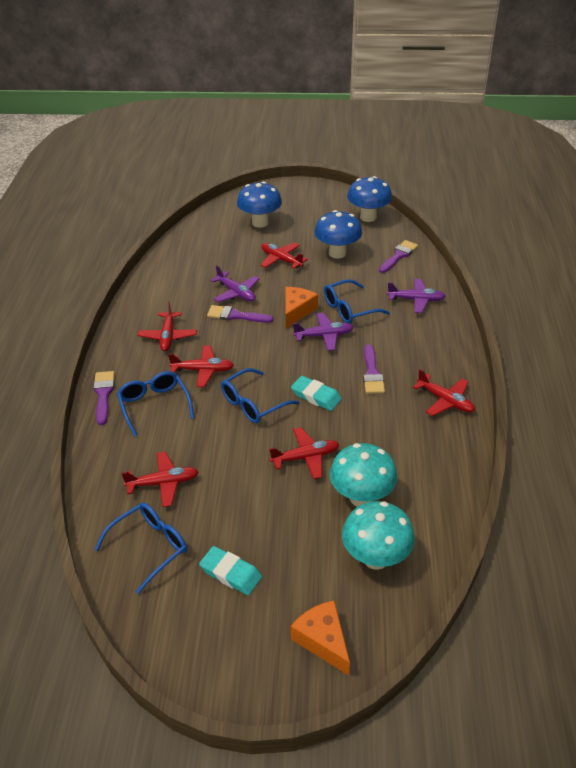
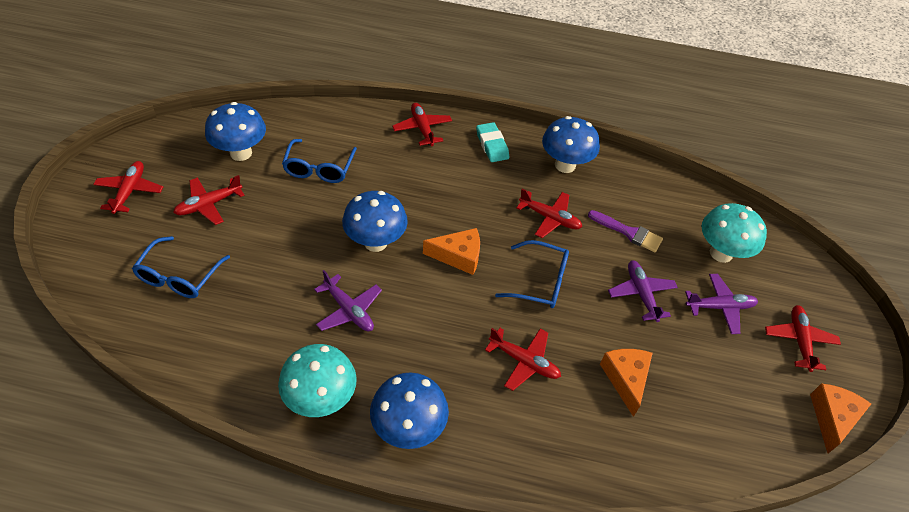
blue glasses: 4 -> 3
blue mushroom: 3 -> 4
orange cheese: 2 -> 3
purple brush: 4 -> 1
turquoise eraser: 2 -> 1

